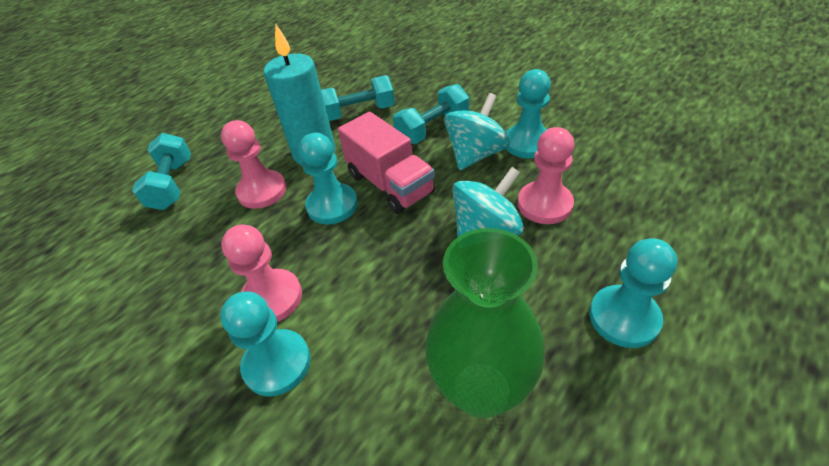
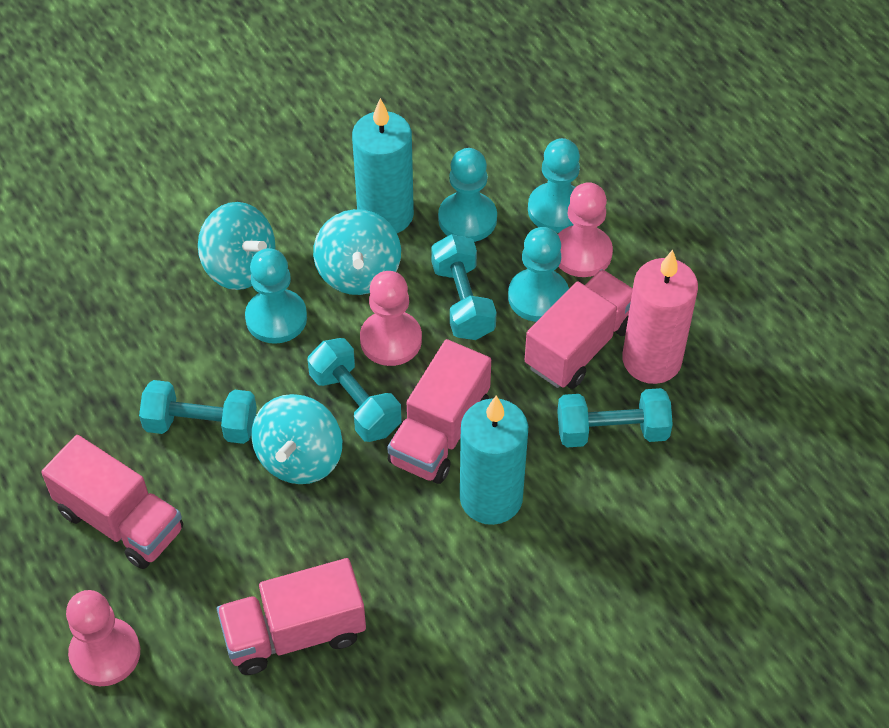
green vase: 1 -> 0
pink candle: 0 -> 1
pink truck: 1 -> 4
turquoise candle: 1 -> 2
turquoise dumbbell: 3 -> 4
turquoise spinning top: 2 -> 3

